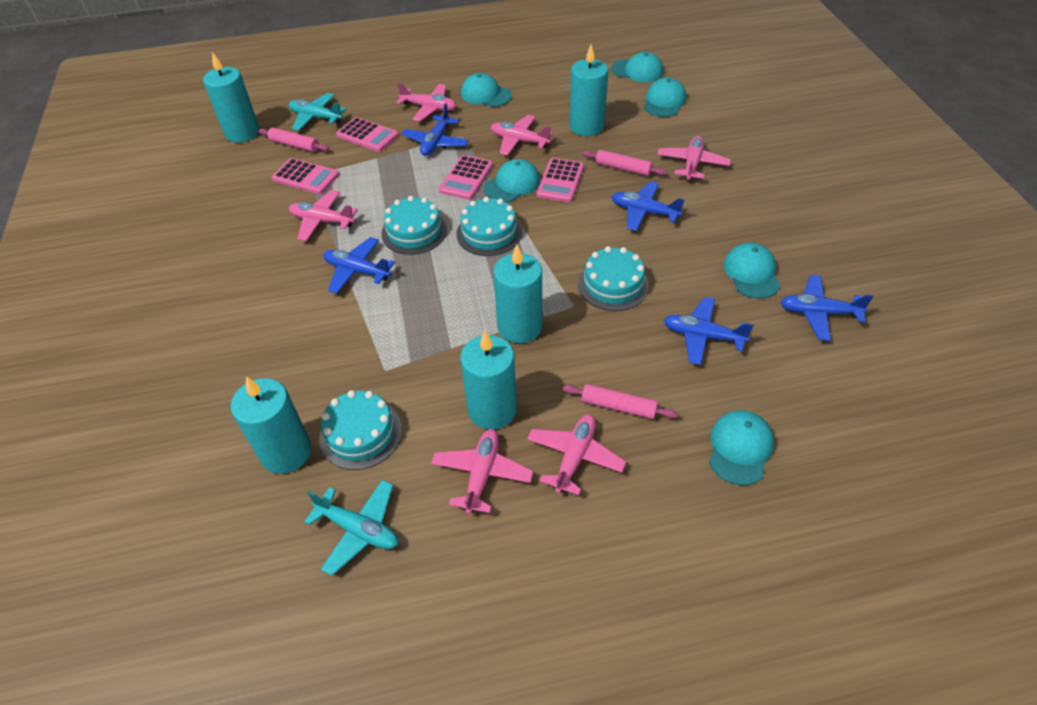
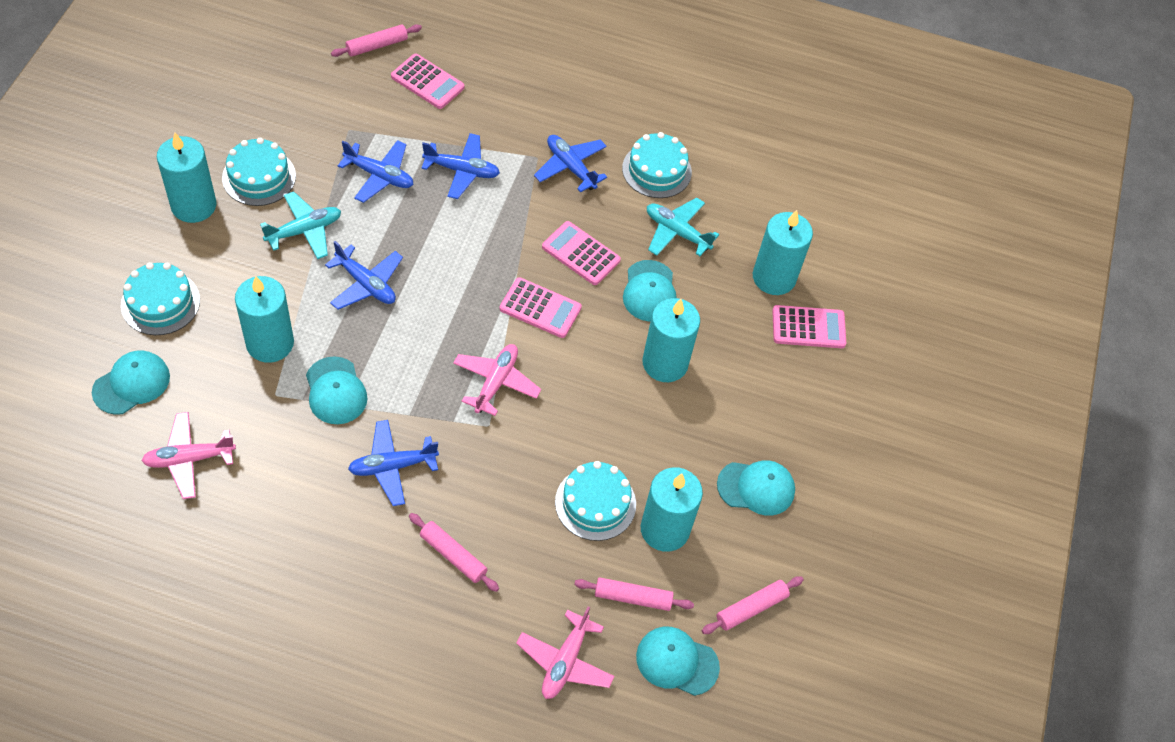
pink plane: 6 -> 3
pink rolling pin: 3 -> 4
turquoise cap: 6 -> 5

